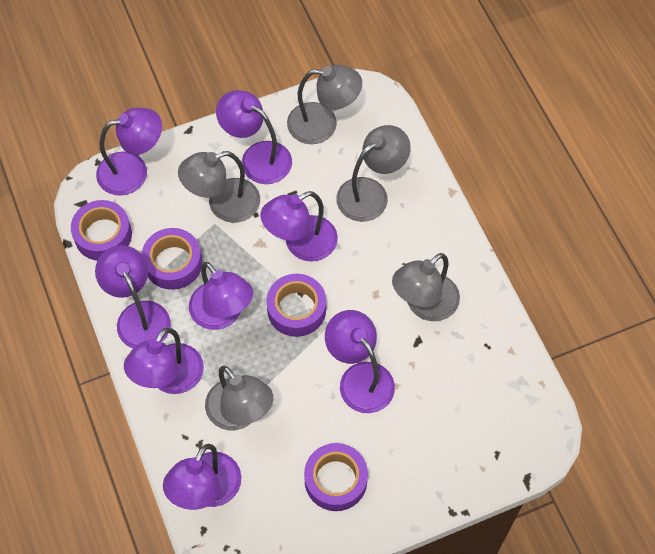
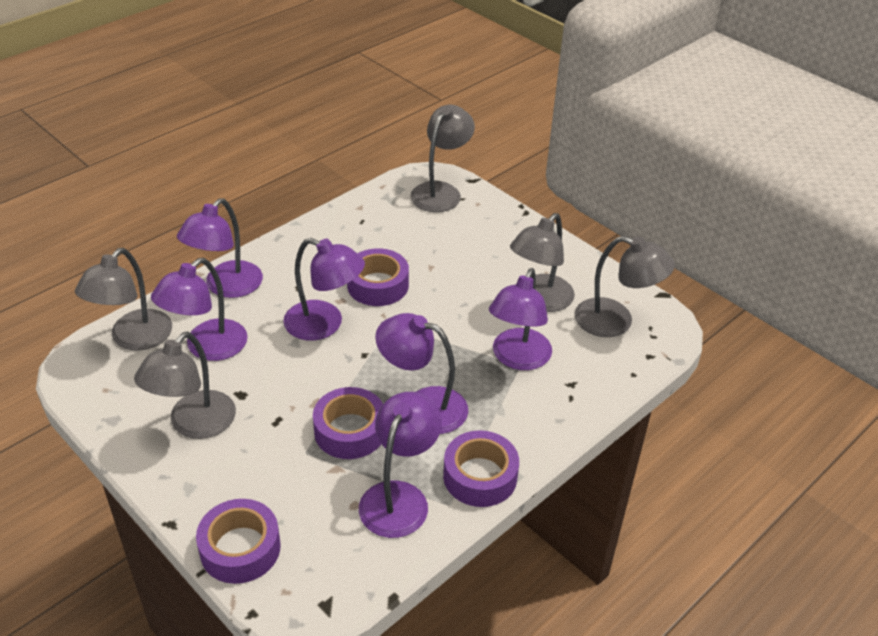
purple lamp: 8 -> 6

